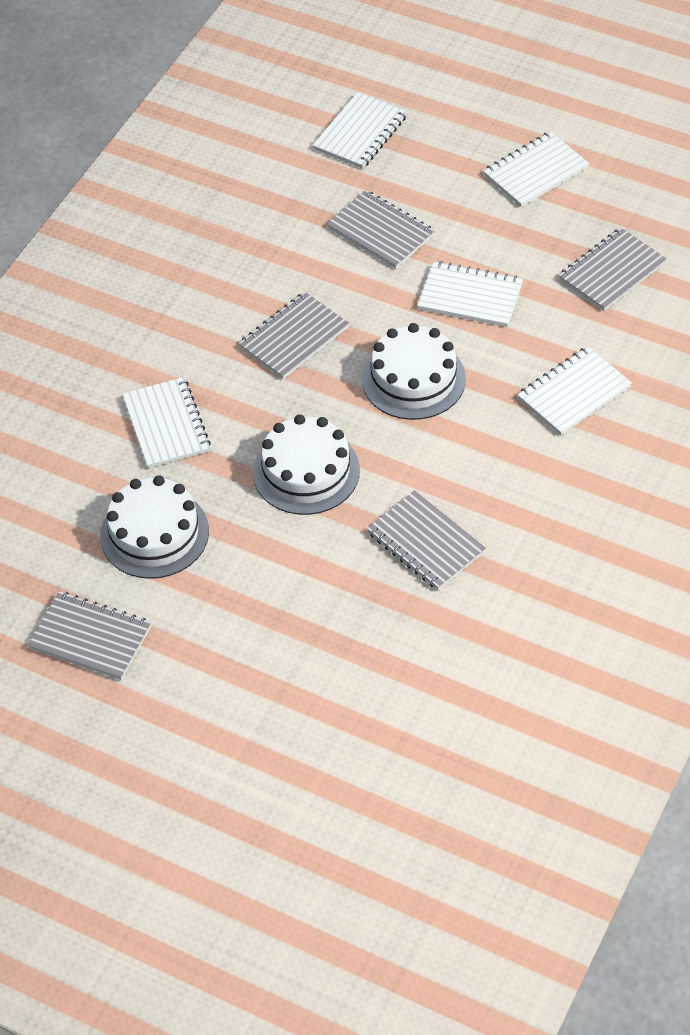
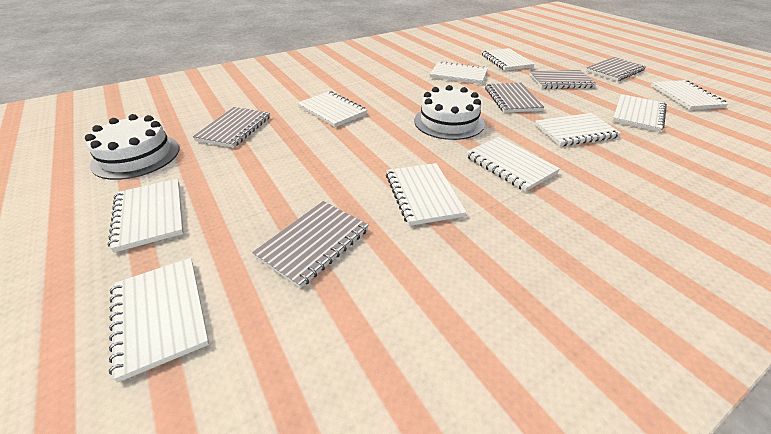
white cake: 3 -> 2
white notebook: 5 -> 10

